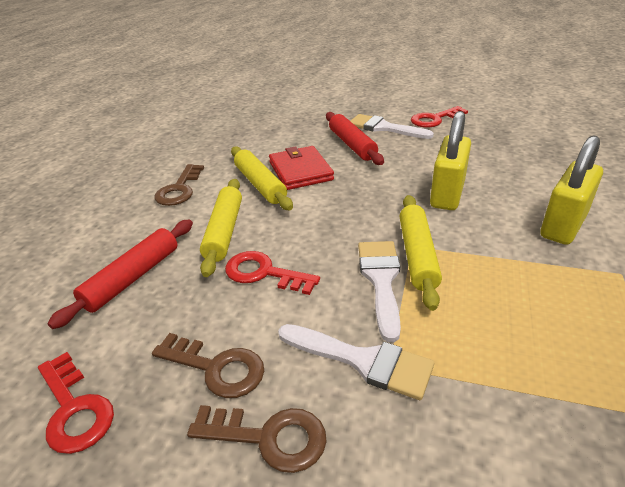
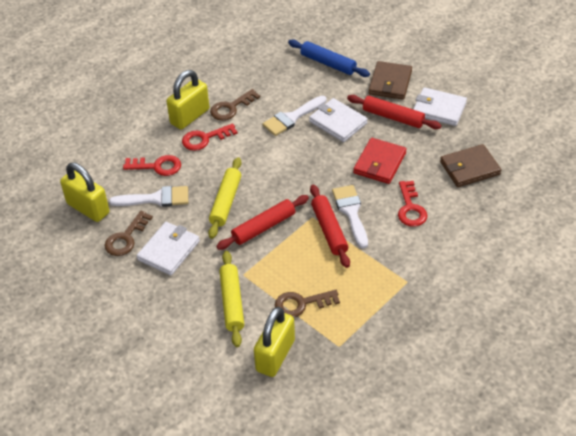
blue rolling pin: 0 -> 1
brown wallet: 0 -> 2
red rolling pin: 2 -> 3
white wallet: 0 -> 3
yellow padlock: 2 -> 3
yellow rolling pin: 3 -> 2

